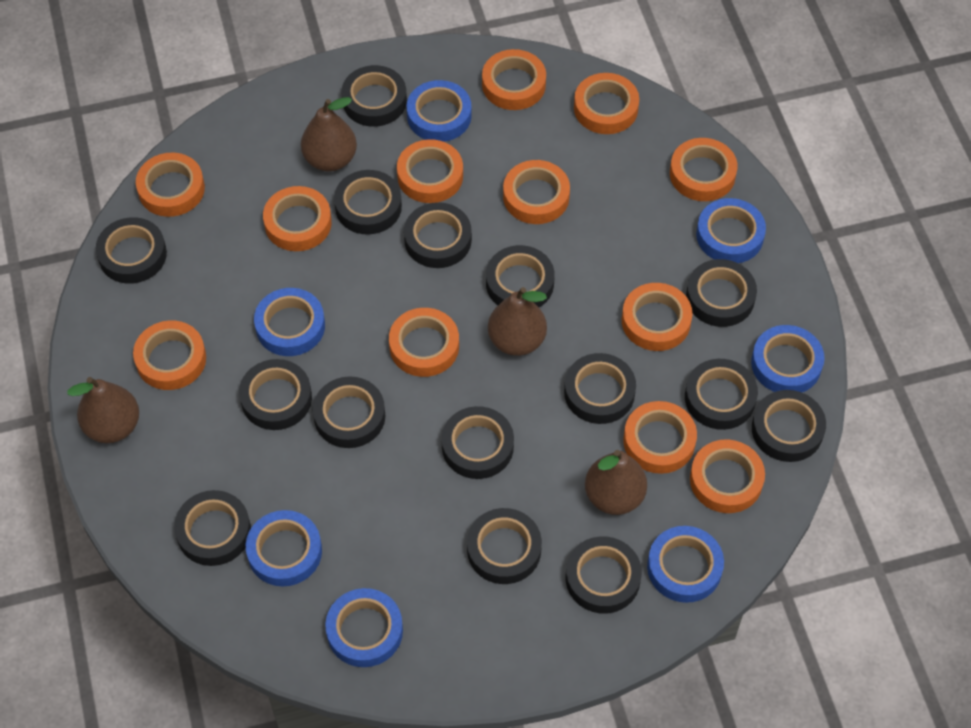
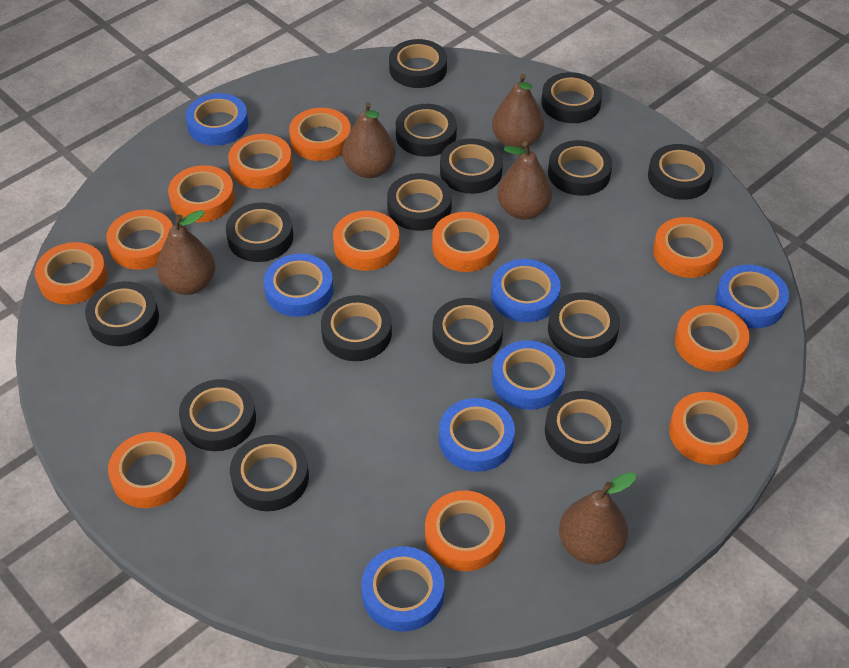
brown pear: 4 -> 5

